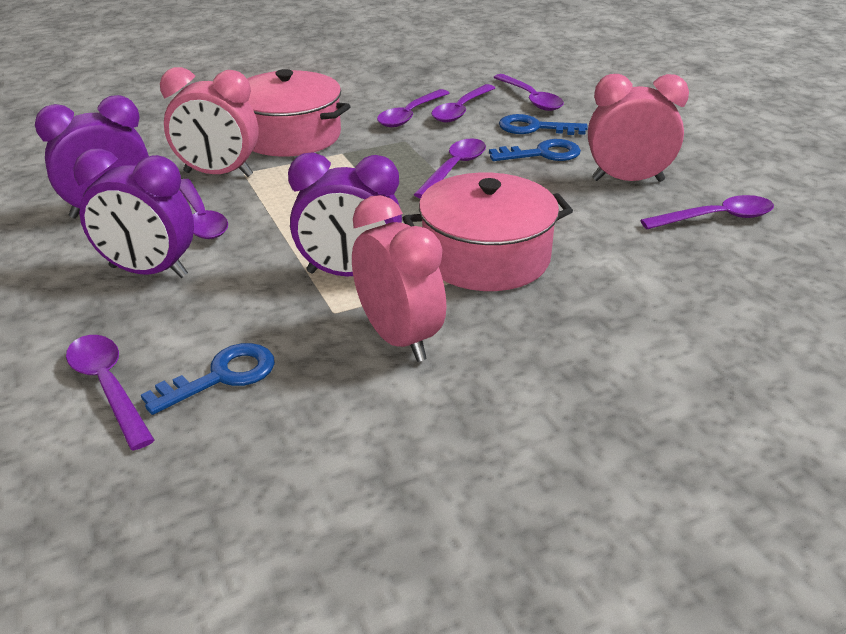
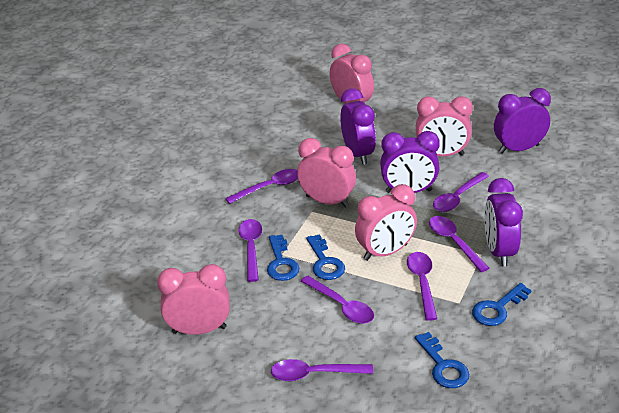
blue key: 3 -> 4
pink clock: 3 -> 5
pink pot: 2 -> 0
purple clock: 3 -> 4

